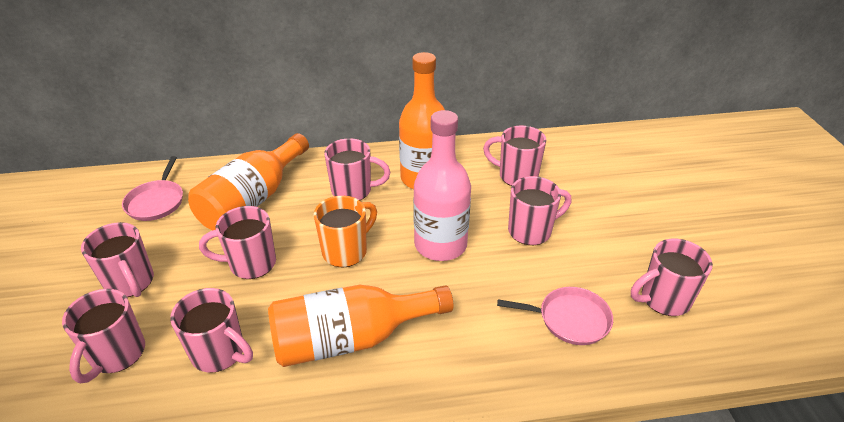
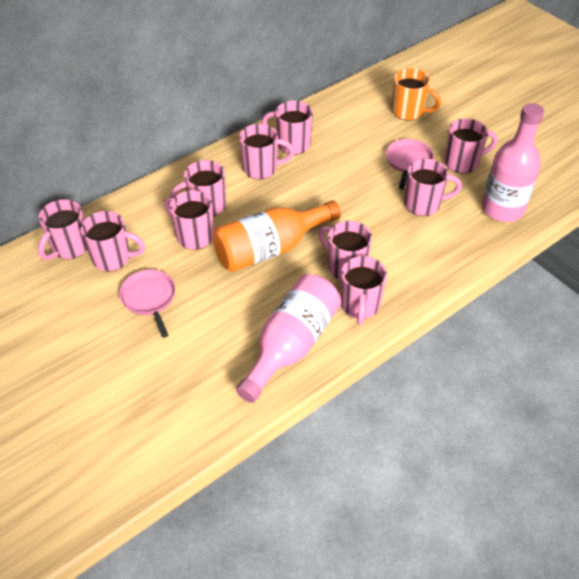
orange bottle: 3 -> 1
pink bottle: 1 -> 2
pink mug: 8 -> 10

